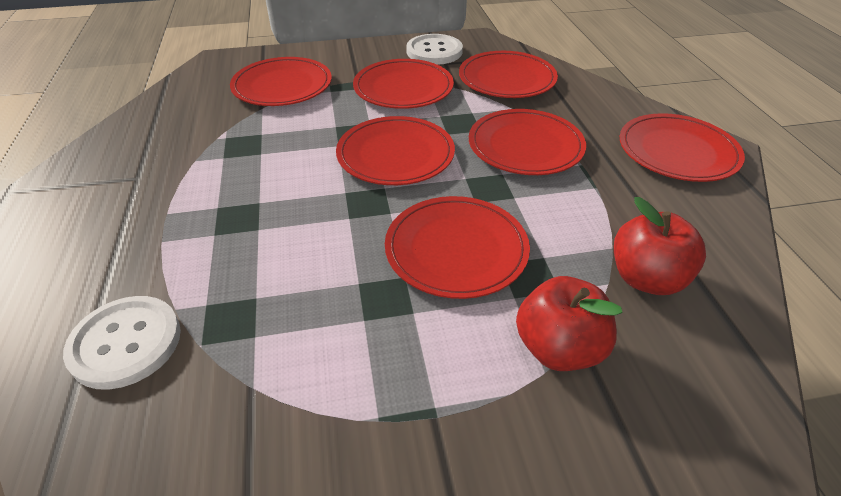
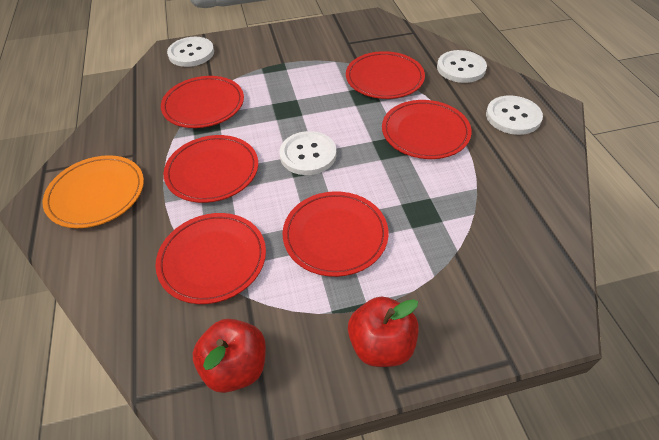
orange plate: 0 -> 1
red plate: 7 -> 6
white button: 2 -> 4

